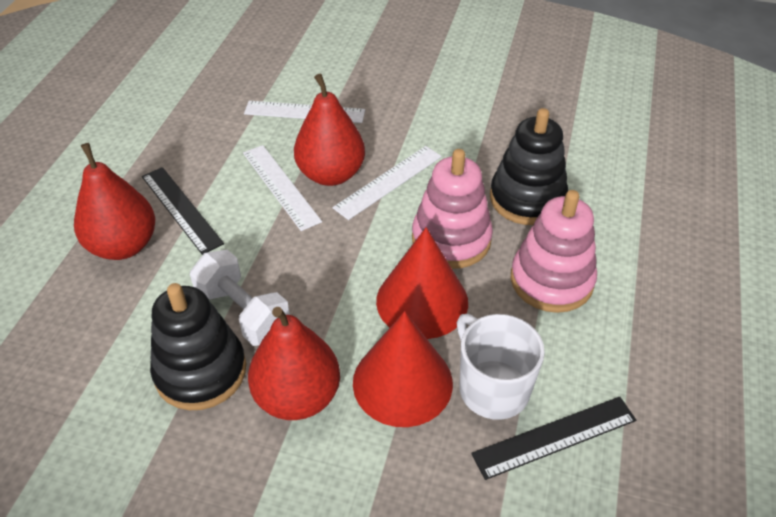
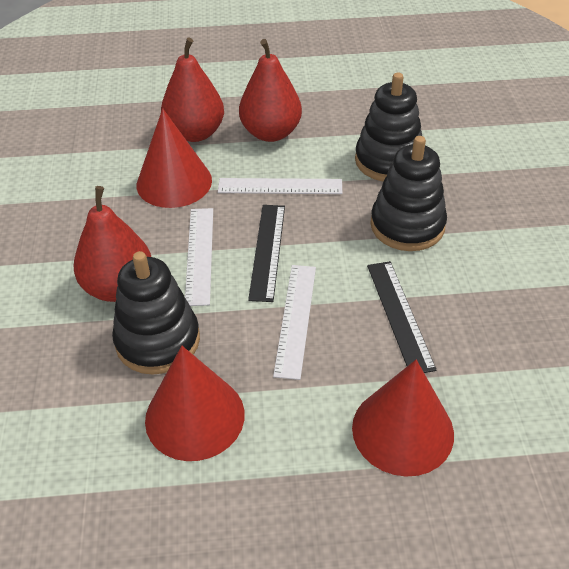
black stacking toy: 2 -> 3
pink stacking toy: 2 -> 0
red cone: 2 -> 3
white dumbbell: 1 -> 0
white mug: 1 -> 0

